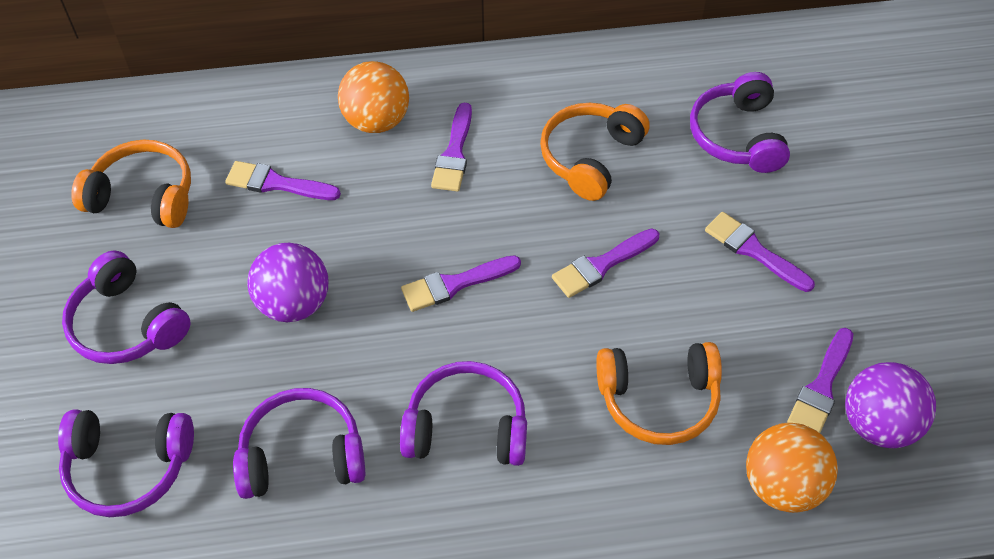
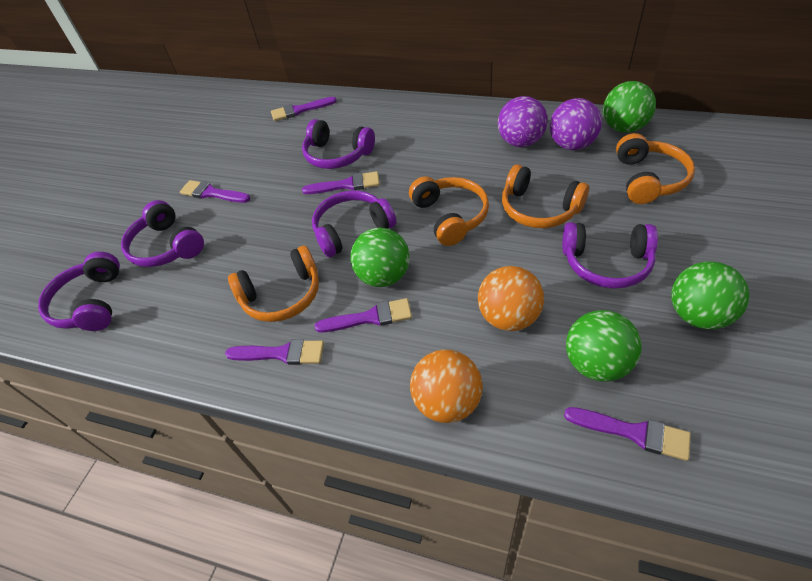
green ball: 0 -> 4
orange headphones: 3 -> 4

